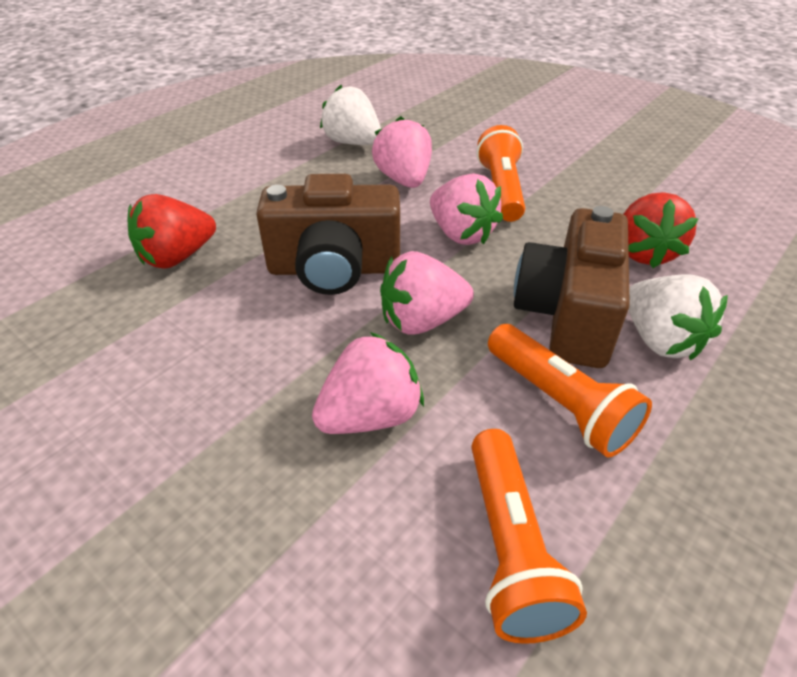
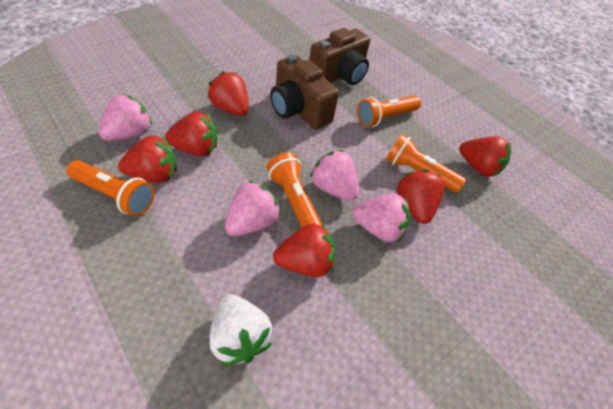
orange flashlight: 3 -> 4
red strawberry: 2 -> 6
white strawberry: 2 -> 1

